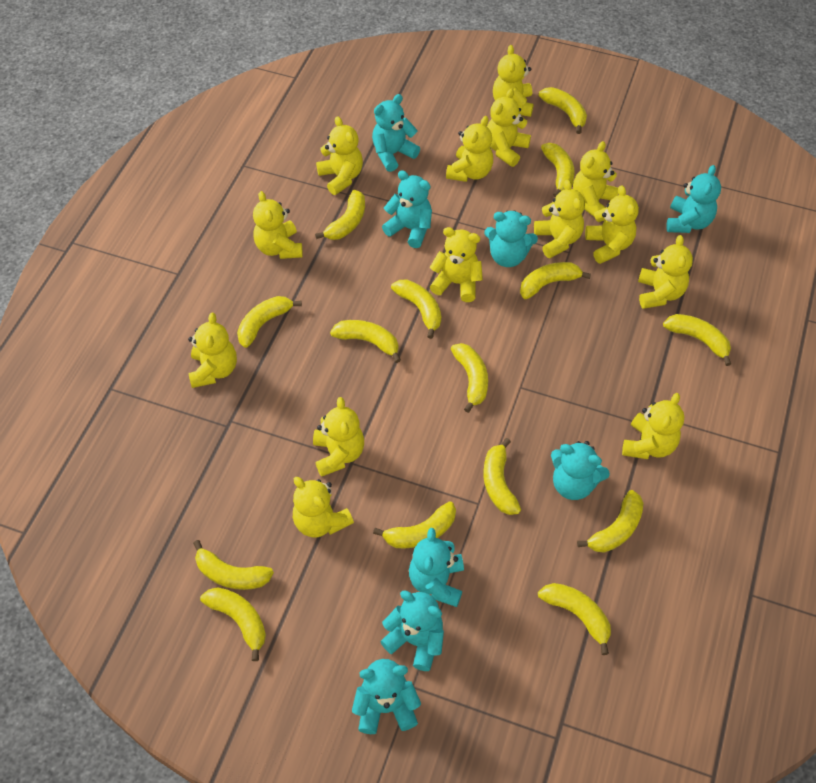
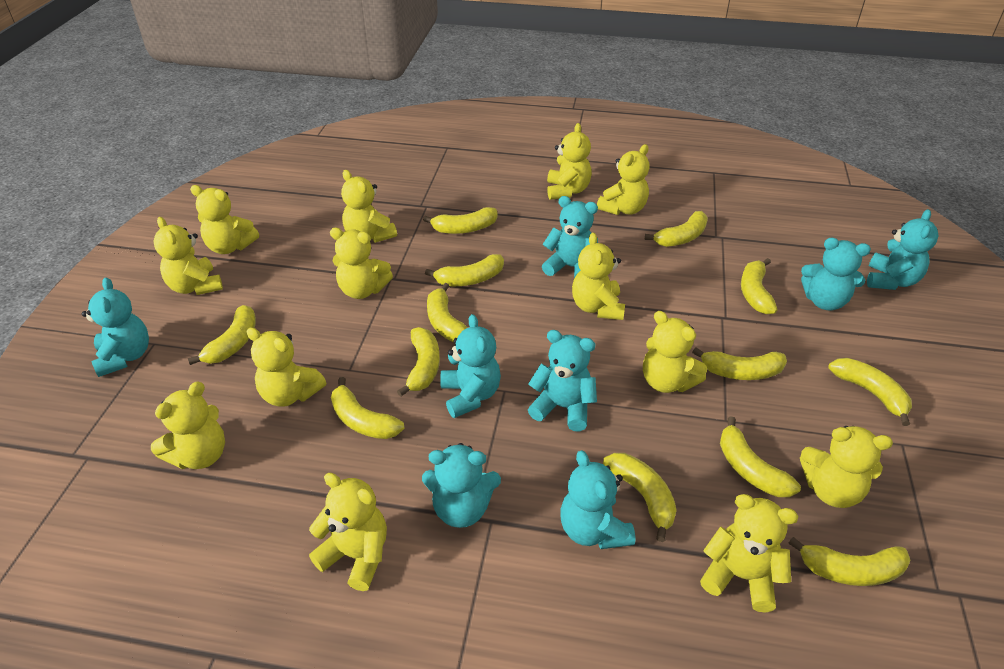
yellow banana: 15 -> 13
yellow teddy bear: 14 -> 13

